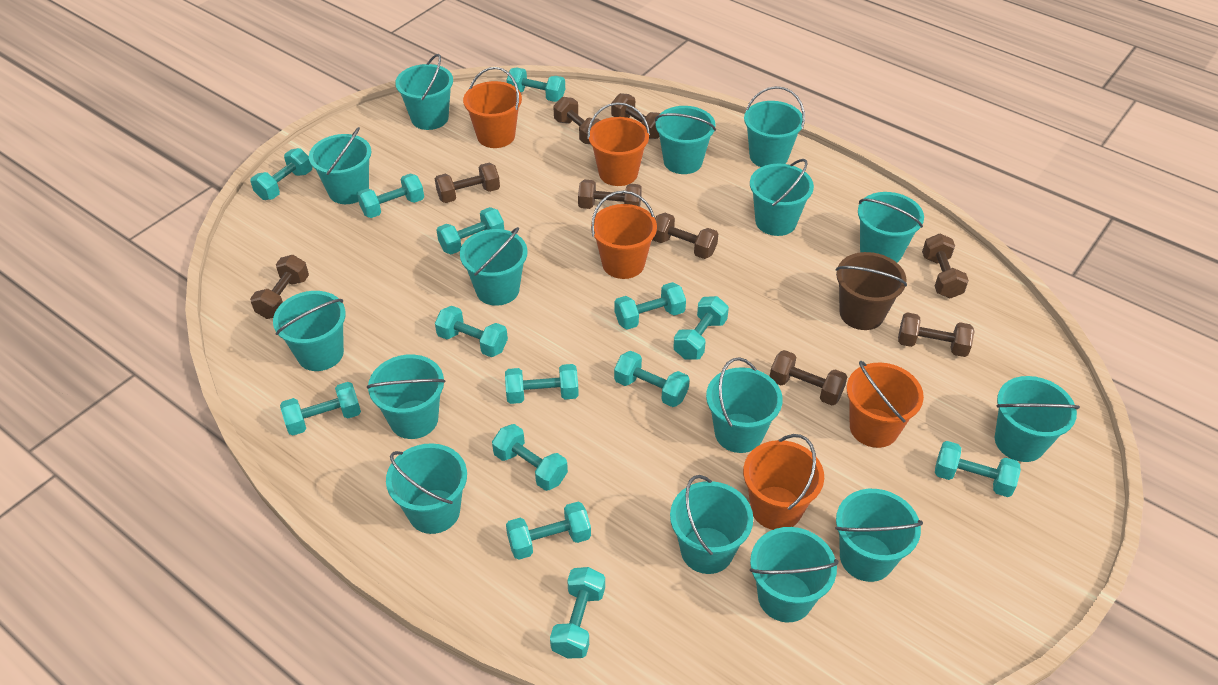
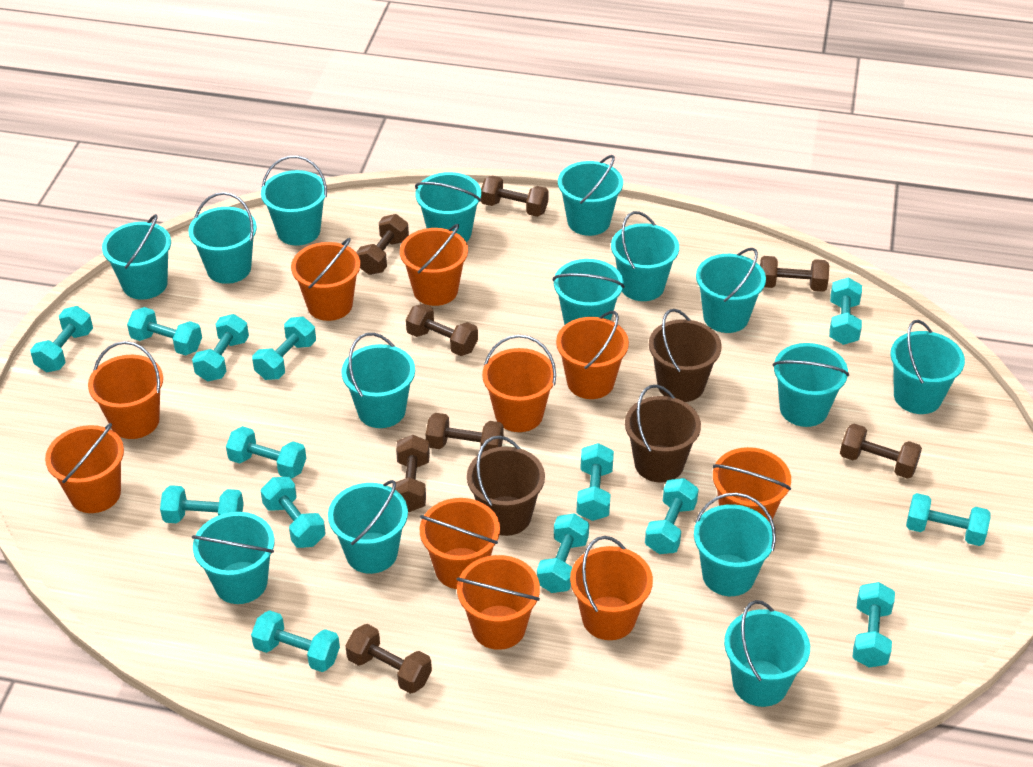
brown bucket: 1 -> 3
brown dumbbell: 9 -> 8
orange bucket: 5 -> 10

